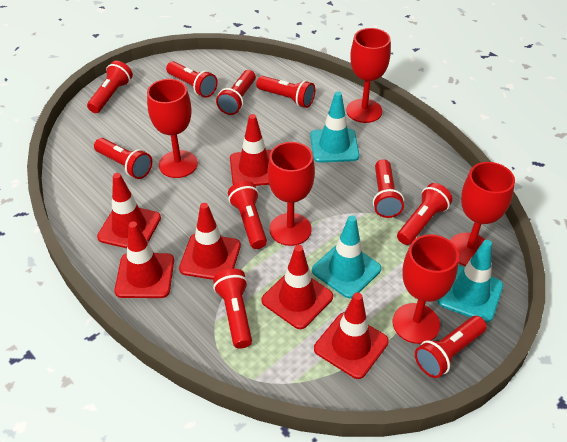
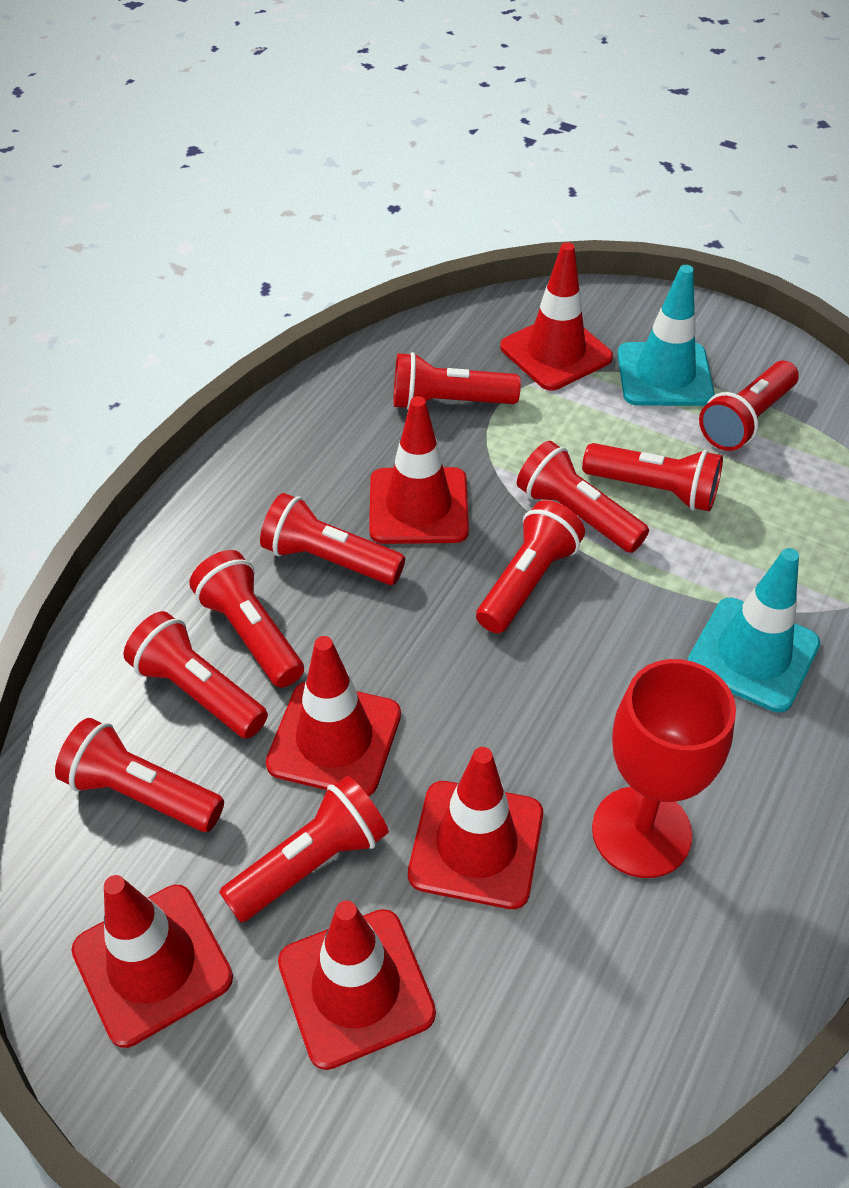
red goblet: 5 -> 1
turquoise traffic cone: 3 -> 2

